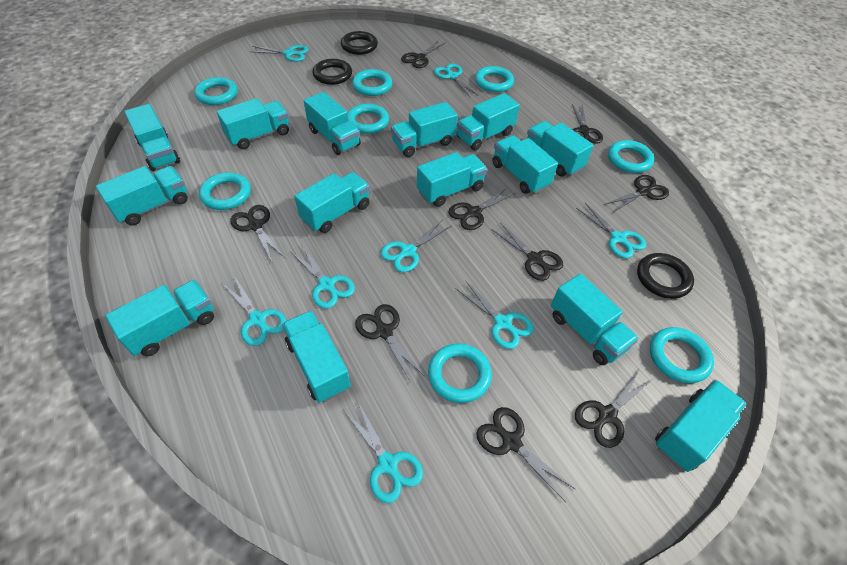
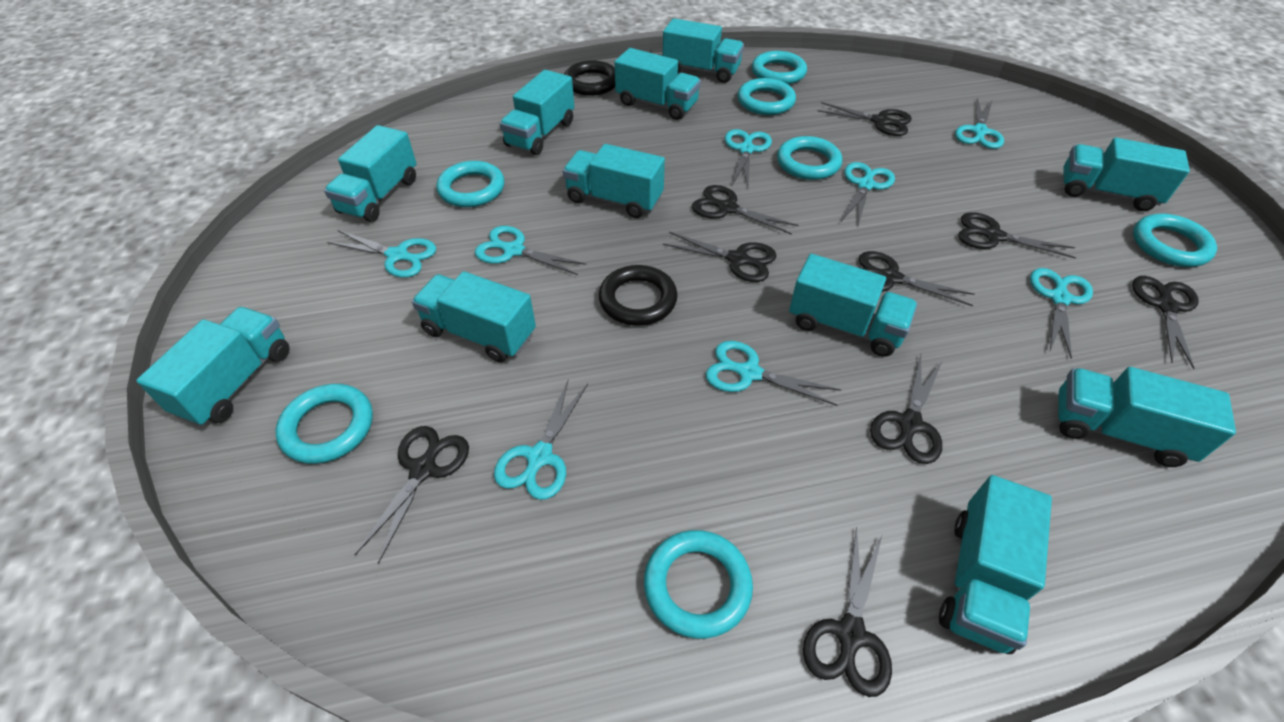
black ring: 3 -> 2
turquoise ring: 8 -> 7
turquoise truck: 14 -> 11

